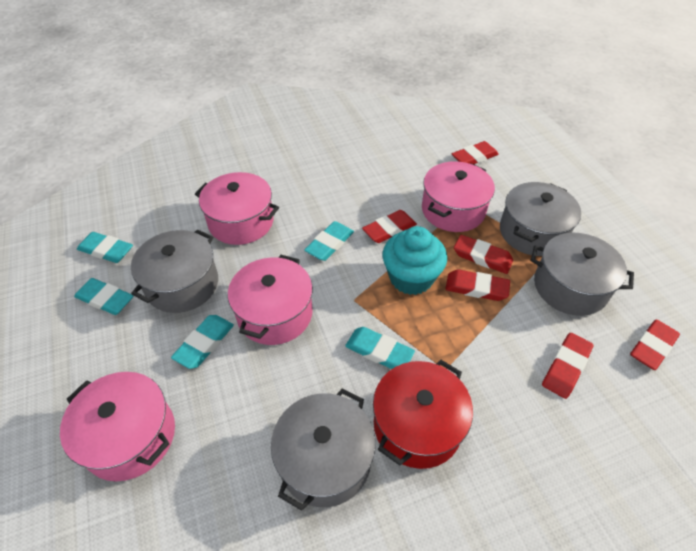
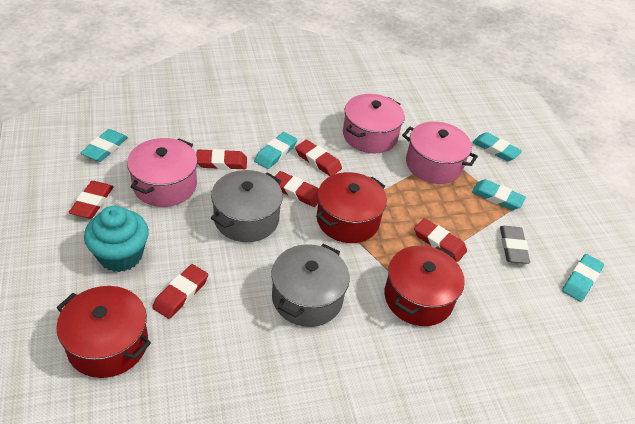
grey eraser: 0 -> 1
grey pot: 4 -> 2
pink pot: 4 -> 3
red pot: 1 -> 3

